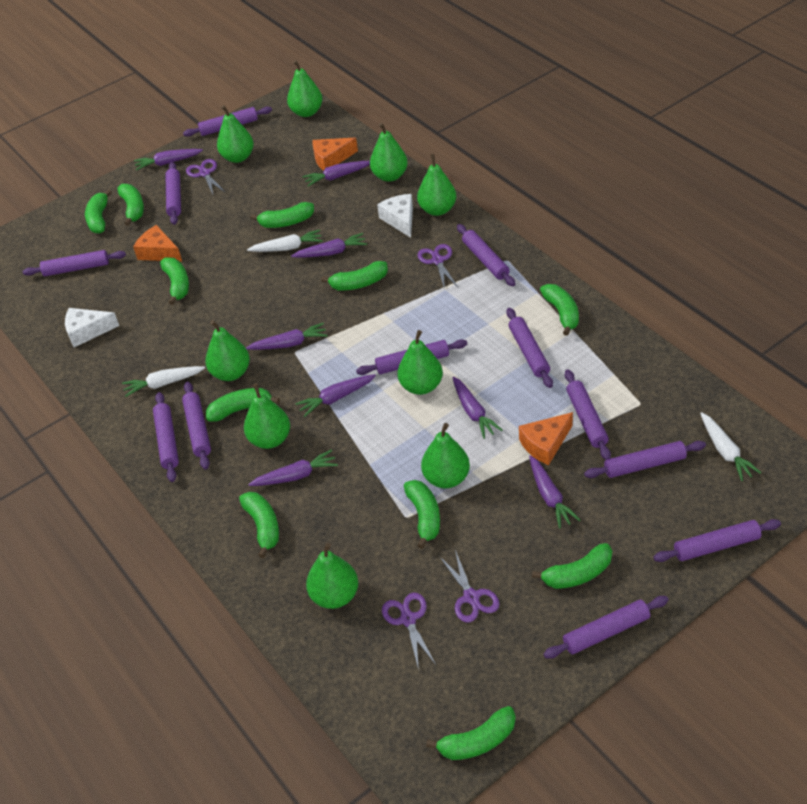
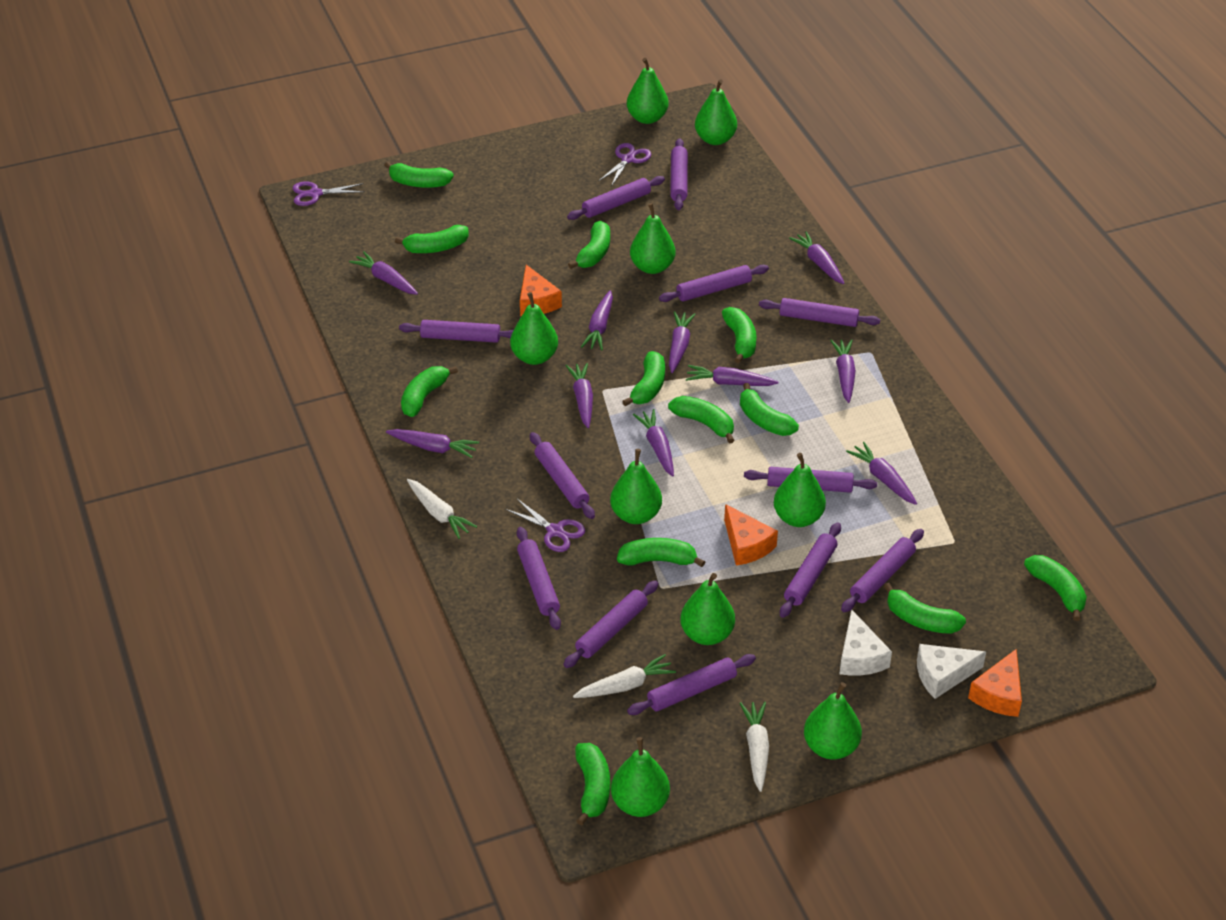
green banana: 11 -> 12
purple carrot: 8 -> 10
purple scissors: 4 -> 3

